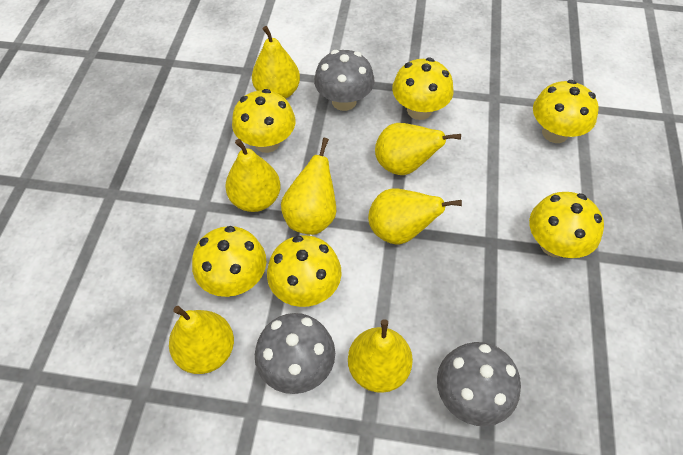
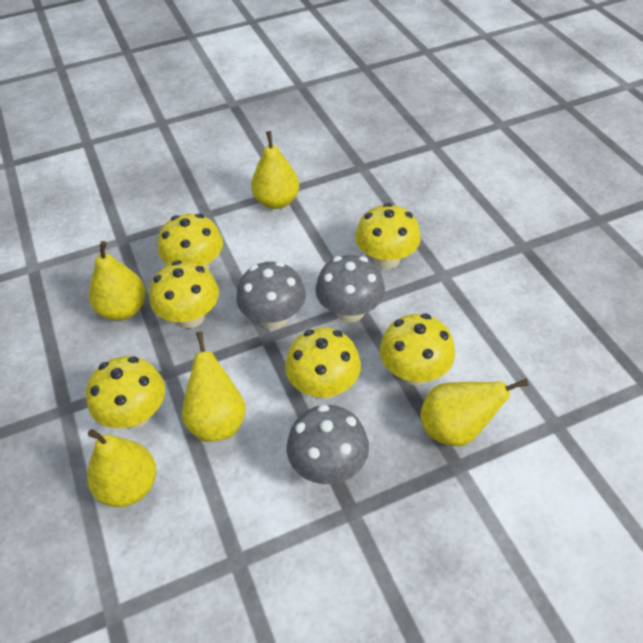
yellow pear: 7 -> 5

